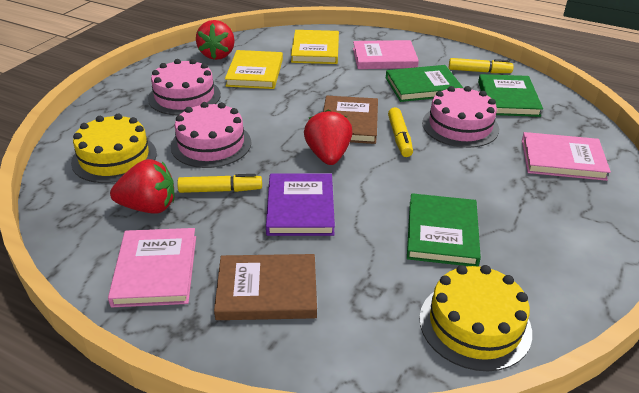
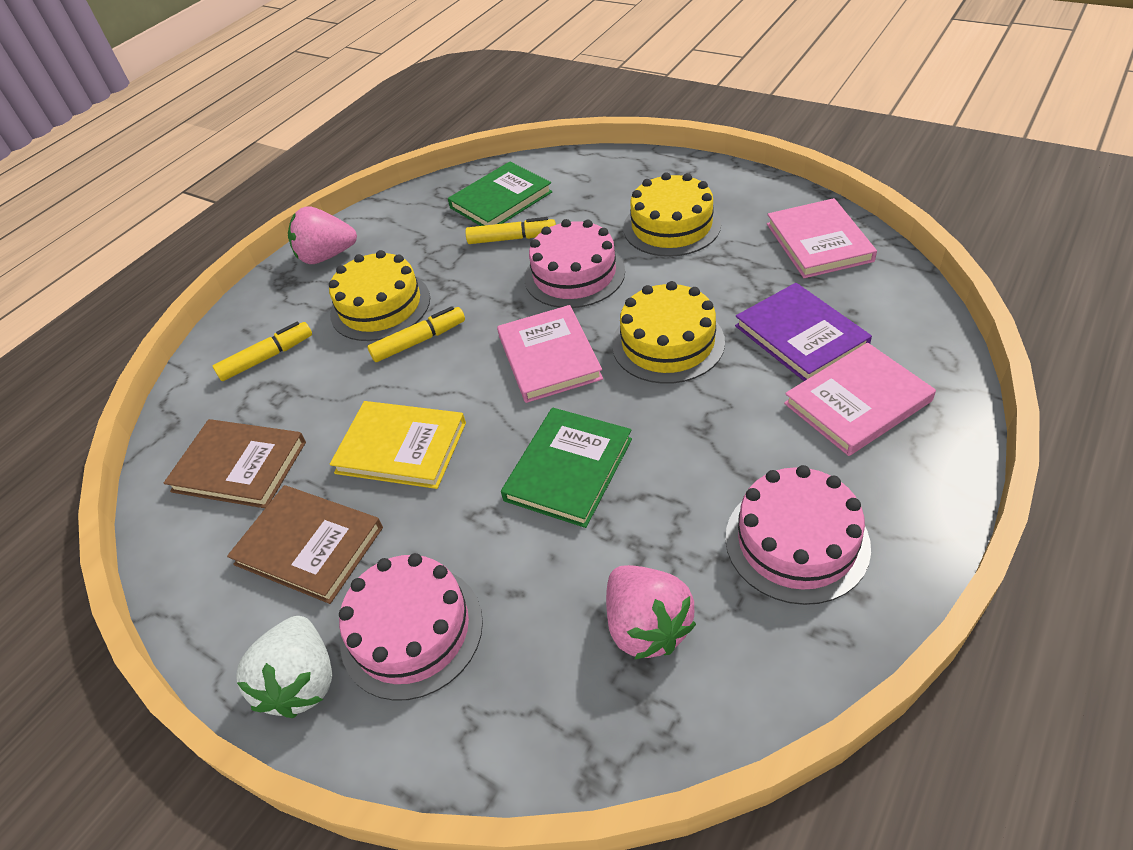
green book: 3 -> 2
pink strawberry: 0 -> 2
red strawberry: 3 -> 0
white strawberry: 0 -> 1
yellow book: 2 -> 1
yellow cake: 2 -> 3

